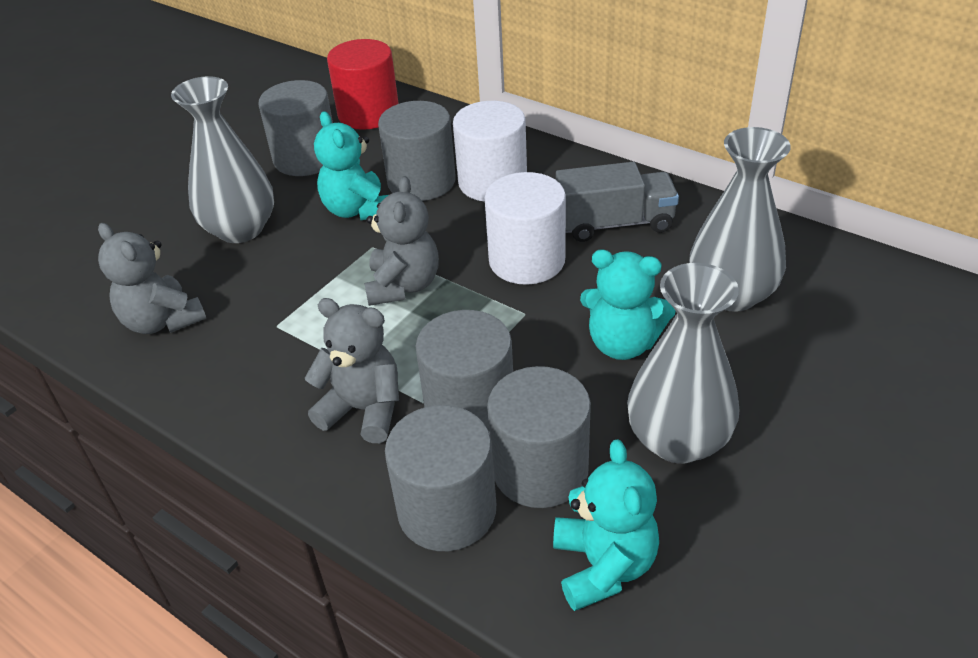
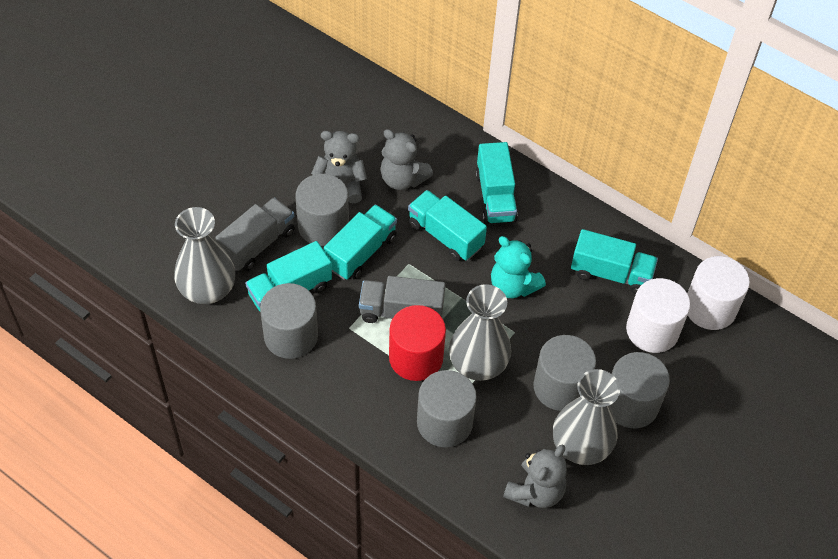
grey truck: 1 -> 2
turquoise teddy bear: 3 -> 1
turquoise truck: 0 -> 5

